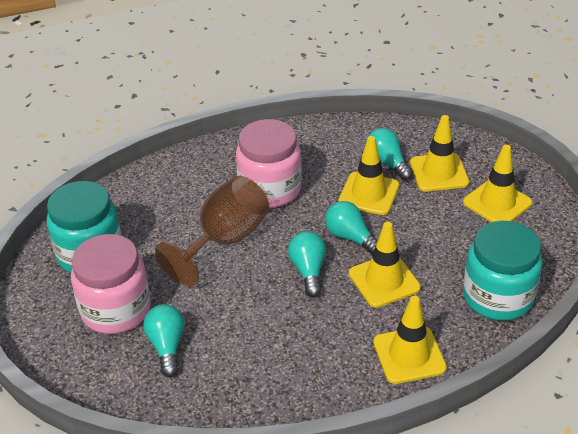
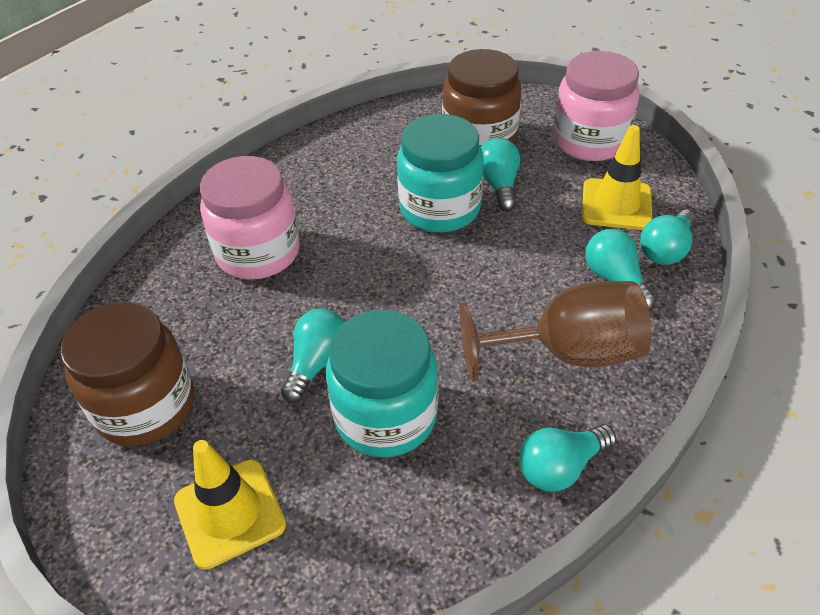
brown jar: 0 -> 2
turquoise light bulb: 4 -> 5
yellow traffic cone: 5 -> 2

